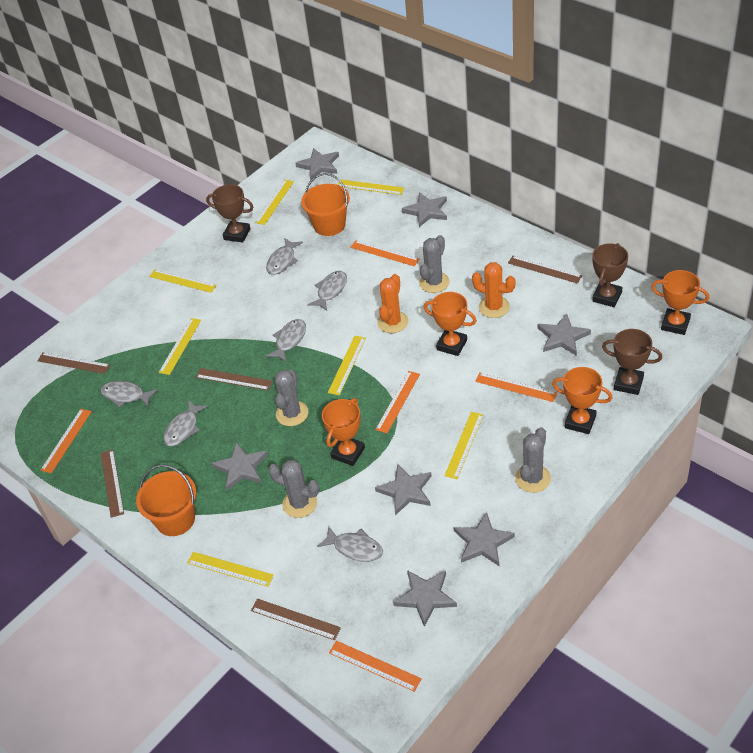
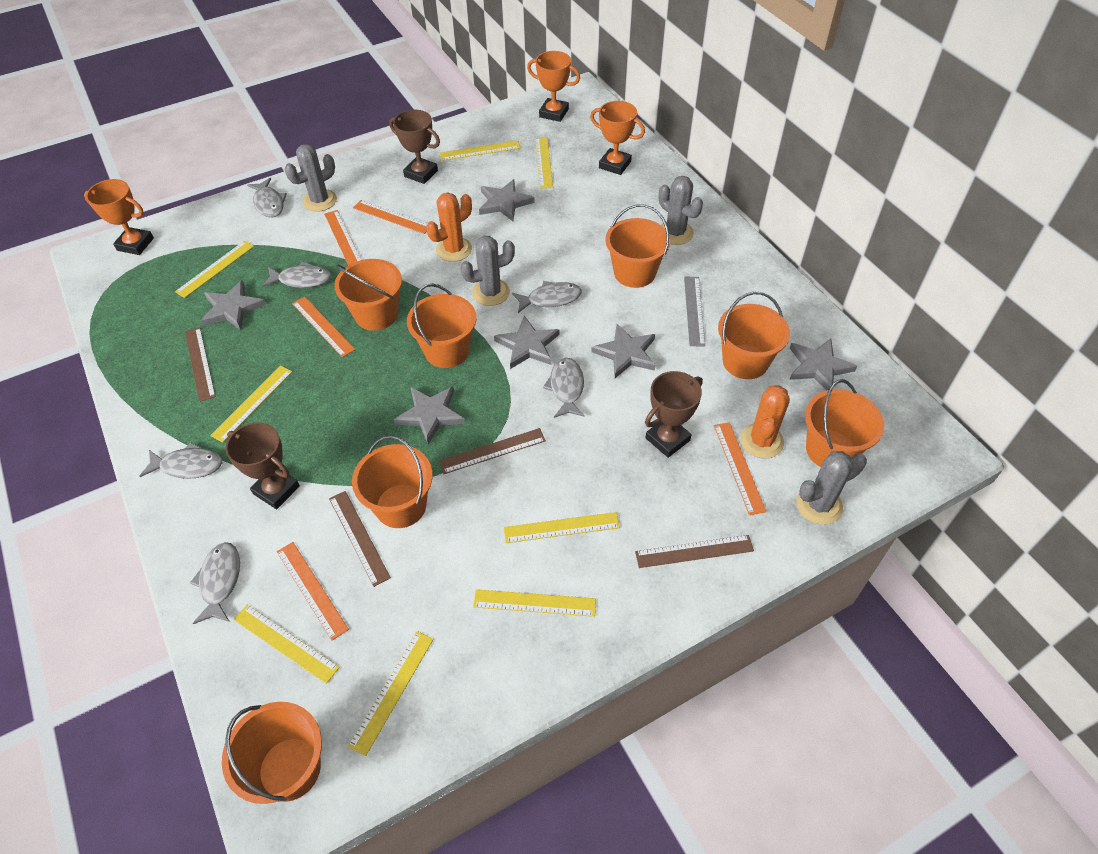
brown ruler: 5 -> 4
grey ruler: 0 -> 1
grey star: 7 -> 6
orange bucket: 2 -> 7
orange trophy: 4 -> 3
yellow ruler: 7 -> 8

